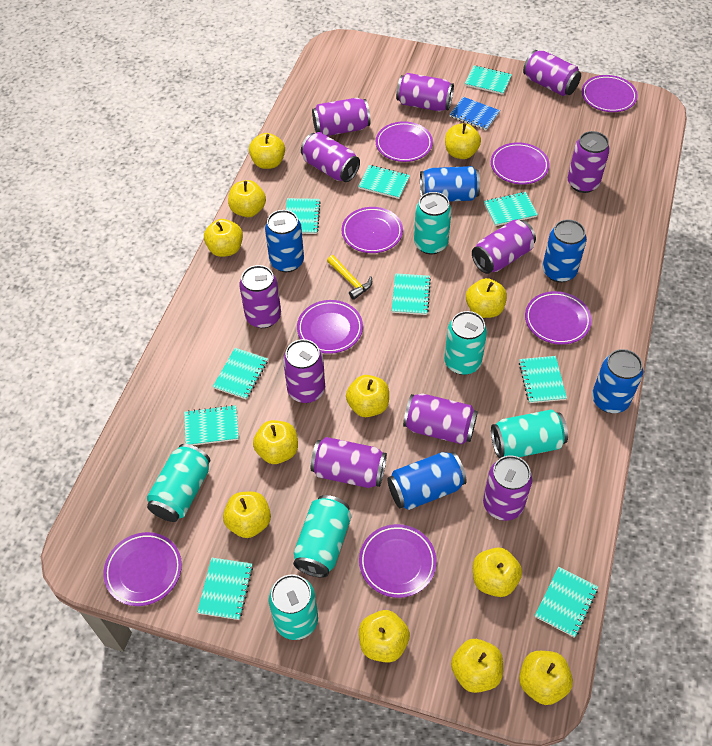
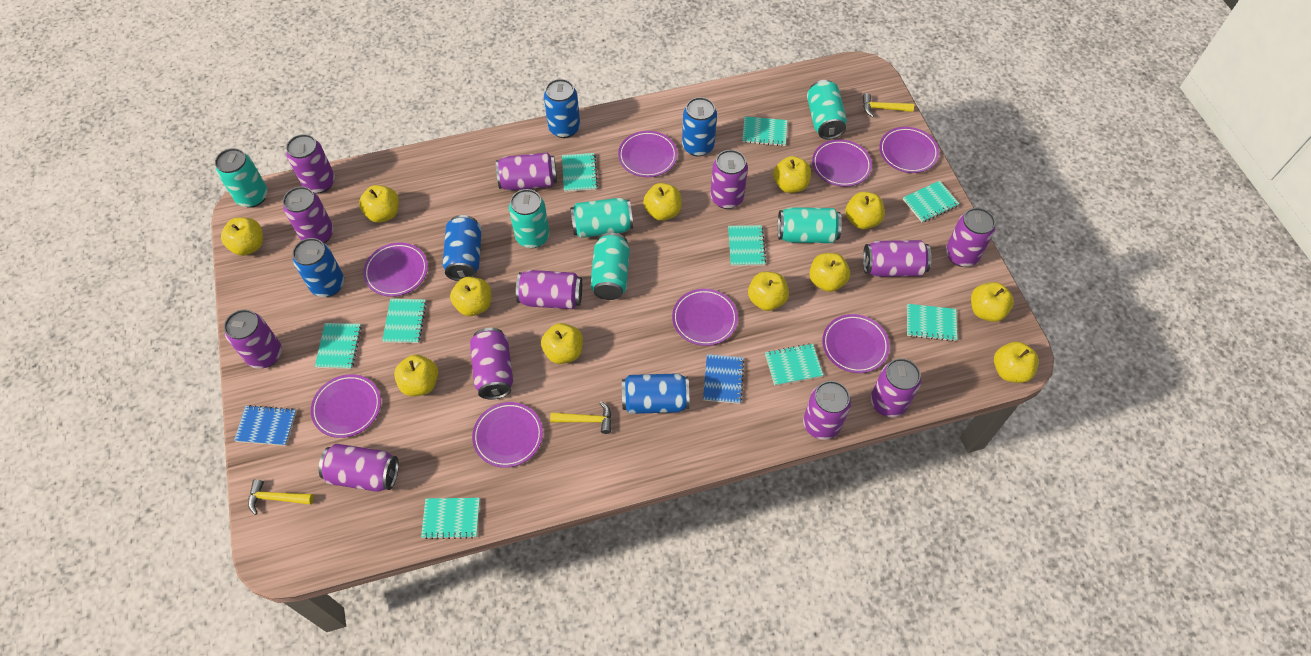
blue notebook: 1 -> 2
purple can: 11 -> 12
turquoise notebook: 10 -> 9
yellow hammer: 1 -> 3

